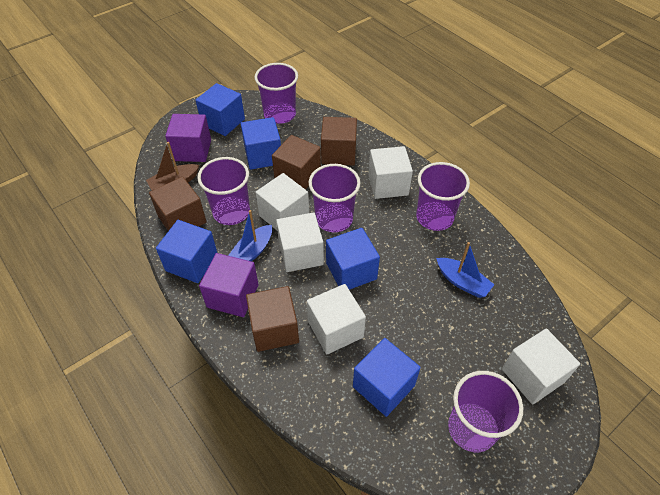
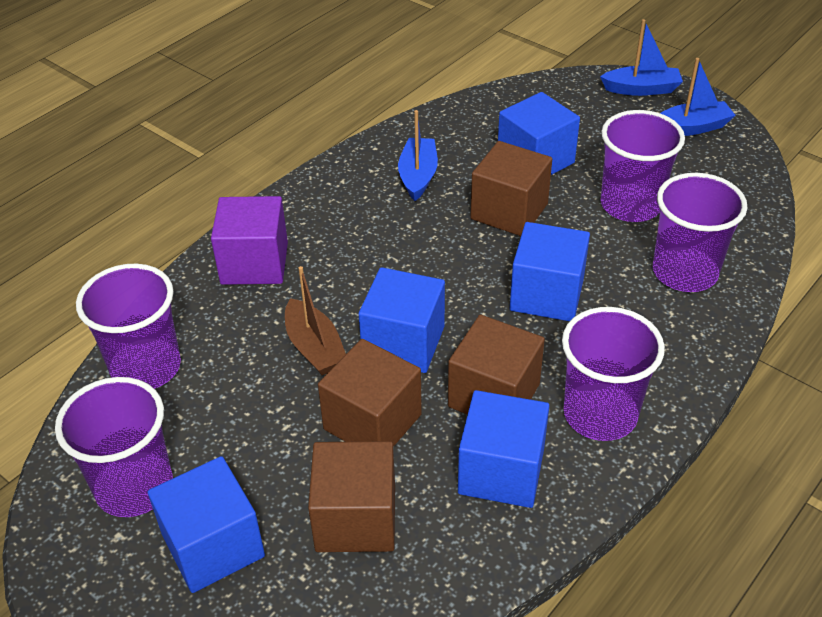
blue boat: 2 -> 3
purple cube: 2 -> 1
white cube: 5 -> 0

